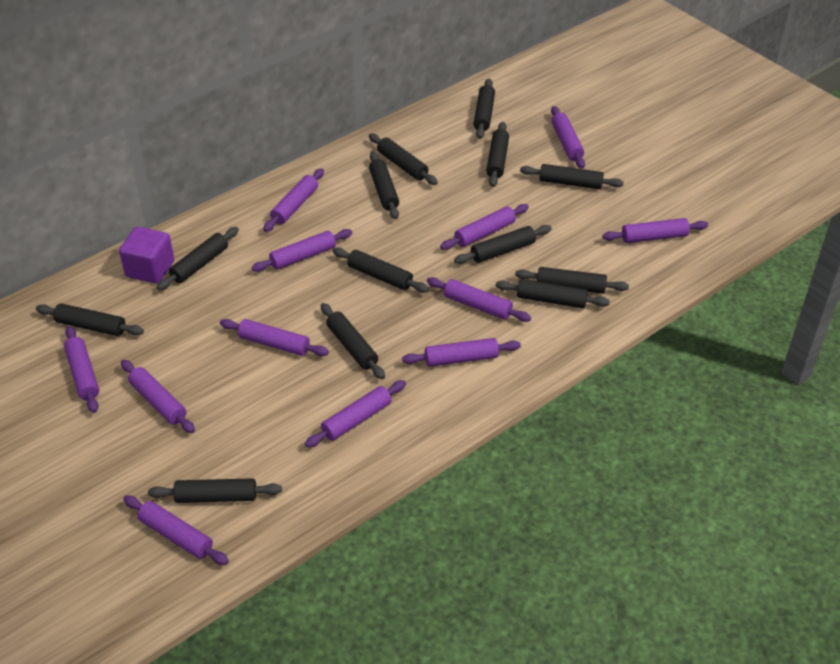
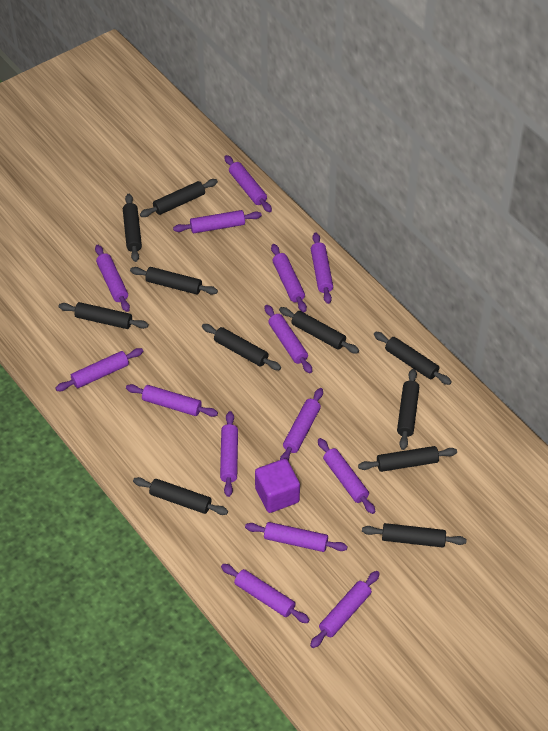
black rolling pin: 13 -> 11
purple rolling pin: 12 -> 14

